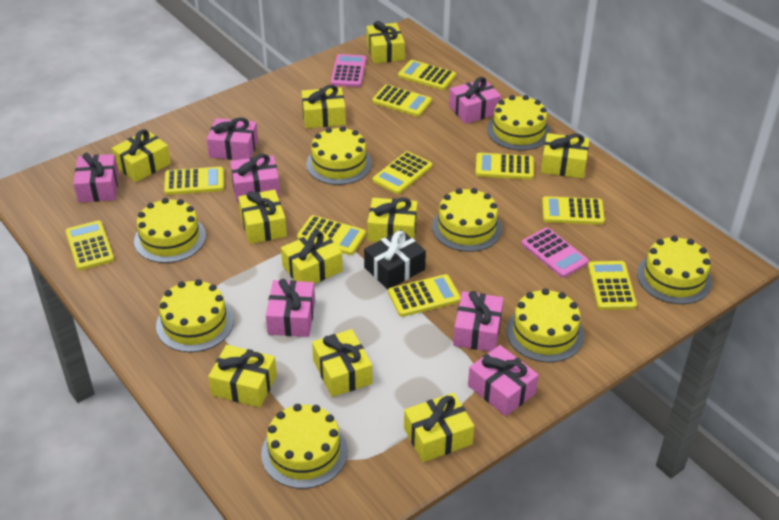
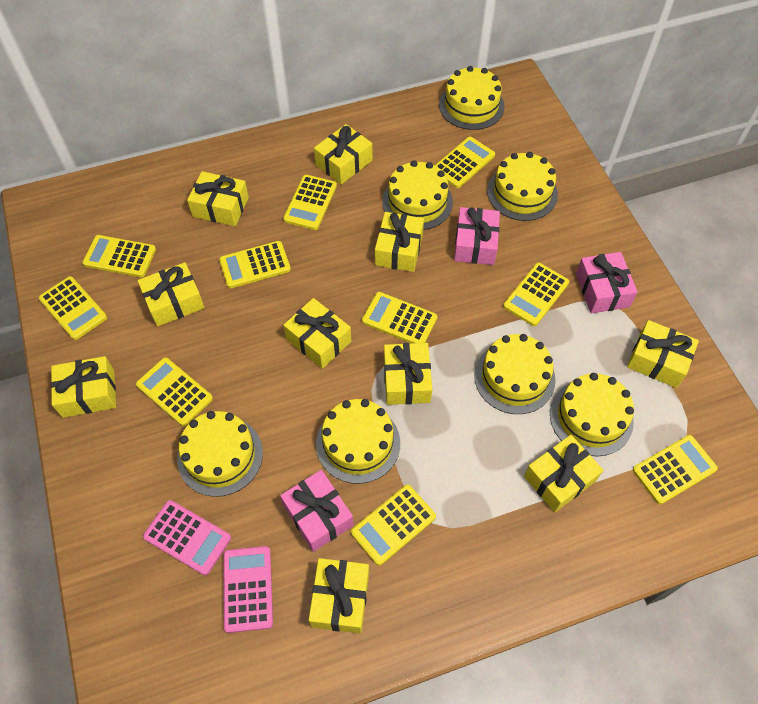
black gift: 1 -> 0
pink gift: 7 -> 3
yellow cake: 8 -> 7

